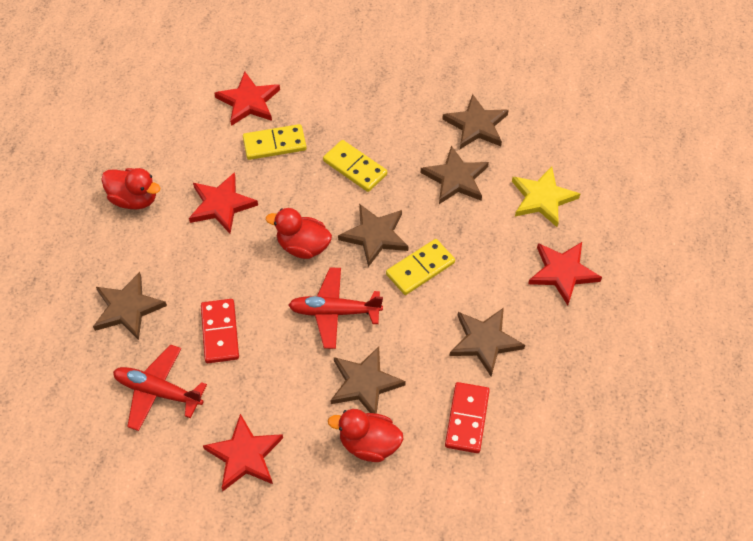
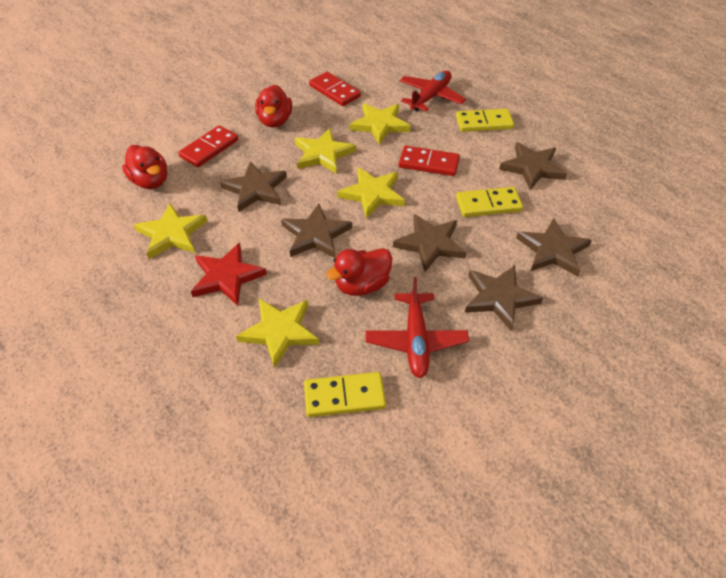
red domino: 2 -> 3
red star: 4 -> 1
yellow star: 1 -> 5

